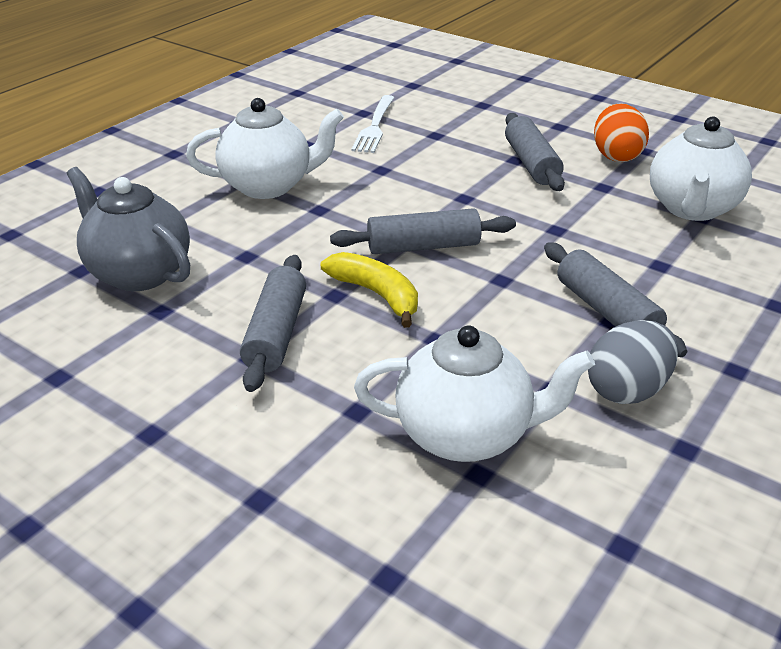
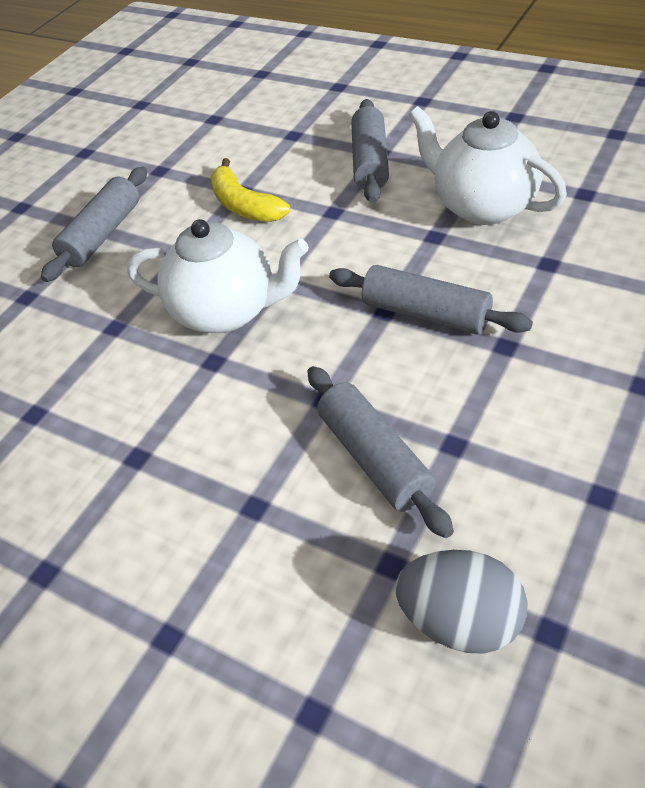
grey teapot: 1 -> 0
orange egg: 1 -> 0
white fork: 1 -> 0
white teapot: 3 -> 2

